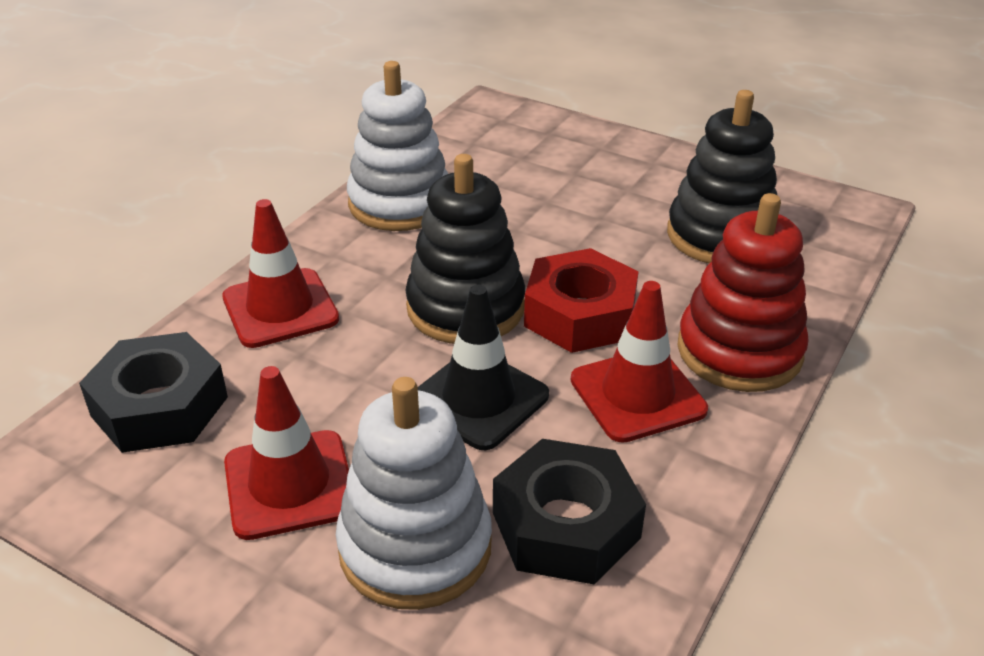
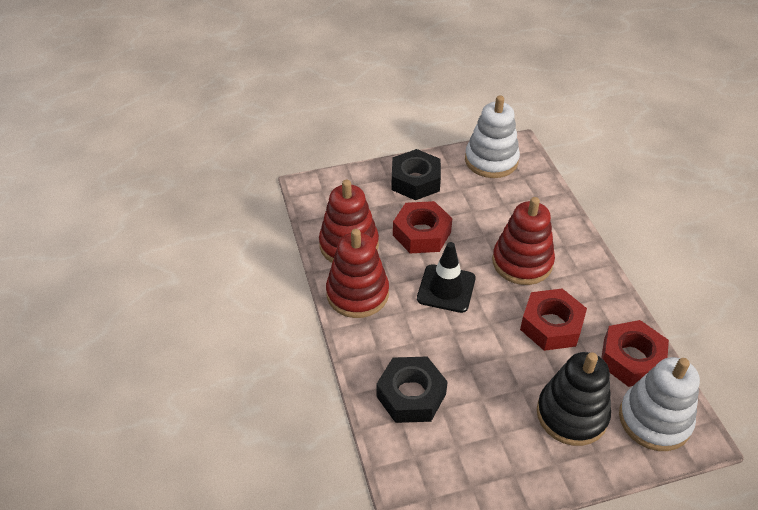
black stacking toy: 2 -> 1
red nut: 1 -> 3
red stacking toy: 1 -> 3
red traffic cone: 3 -> 0

